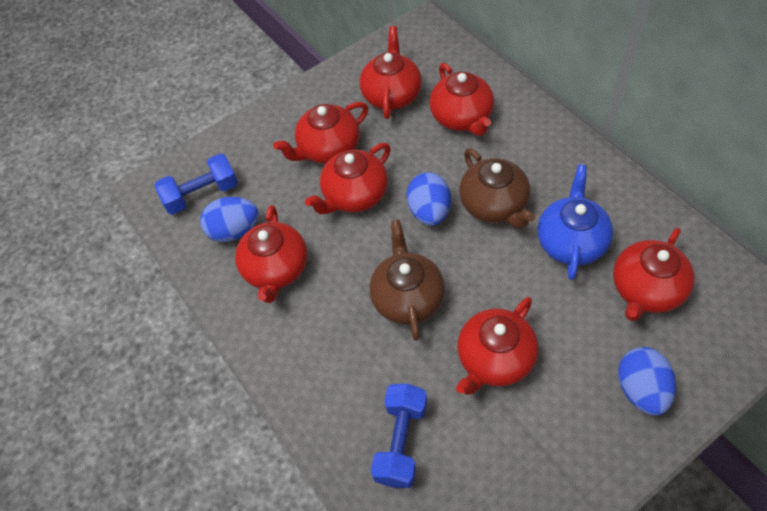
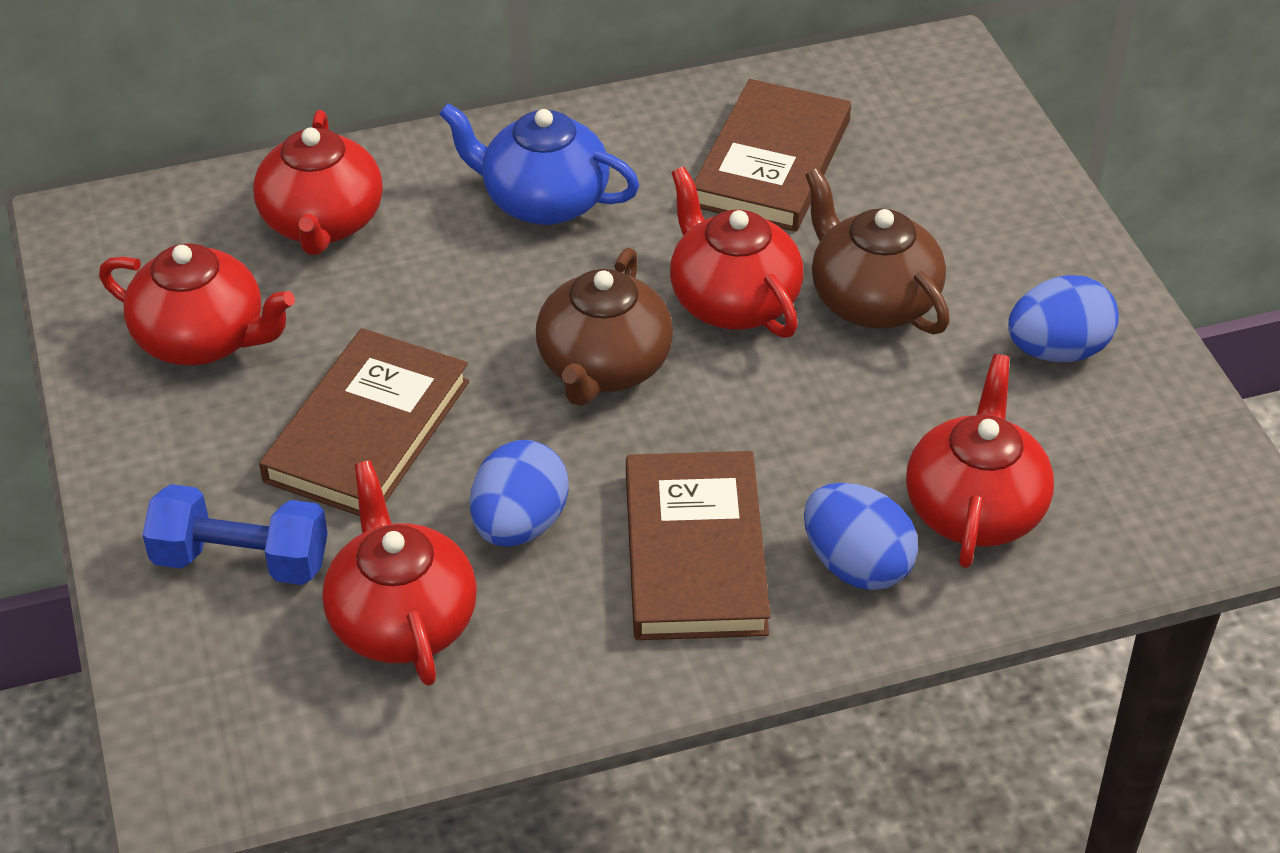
blue dumbbell: 2 -> 1
brown book: 0 -> 3
red teapot: 7 -> 5

